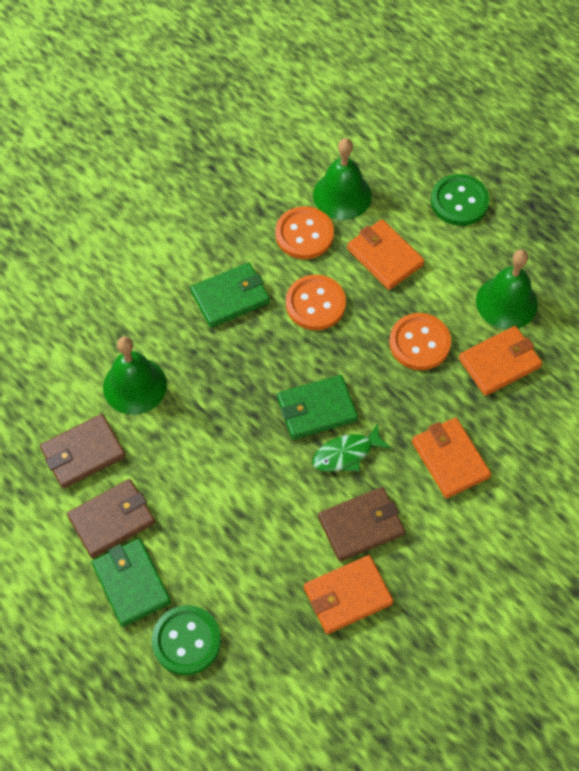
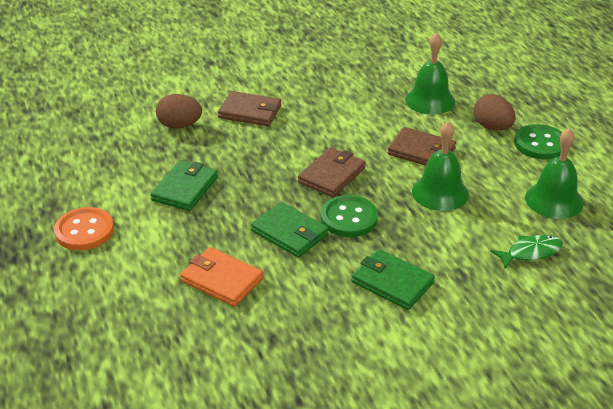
brown egg: 0 -> 2
orange button: 3 -> 1
orange wallet: 4 -> 1

